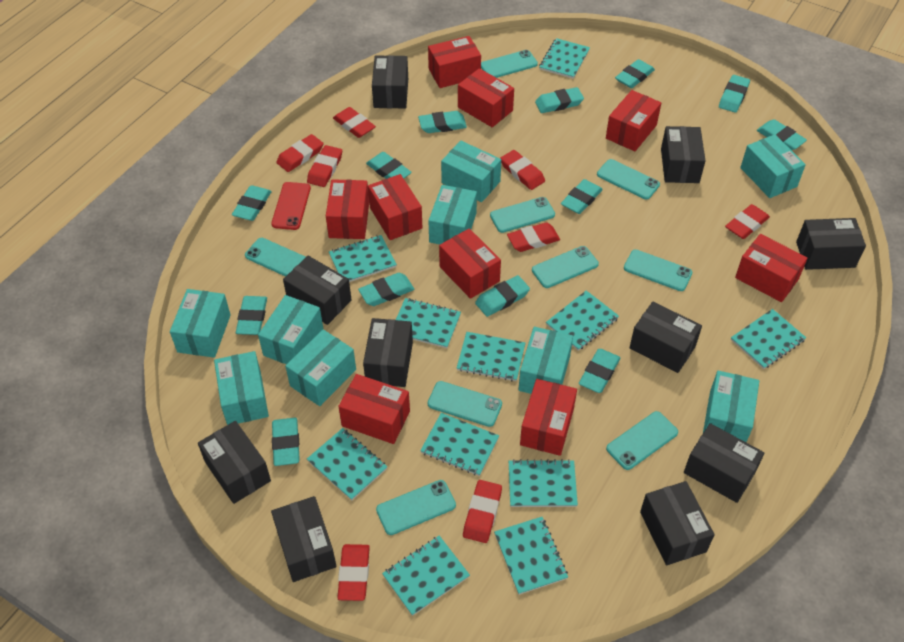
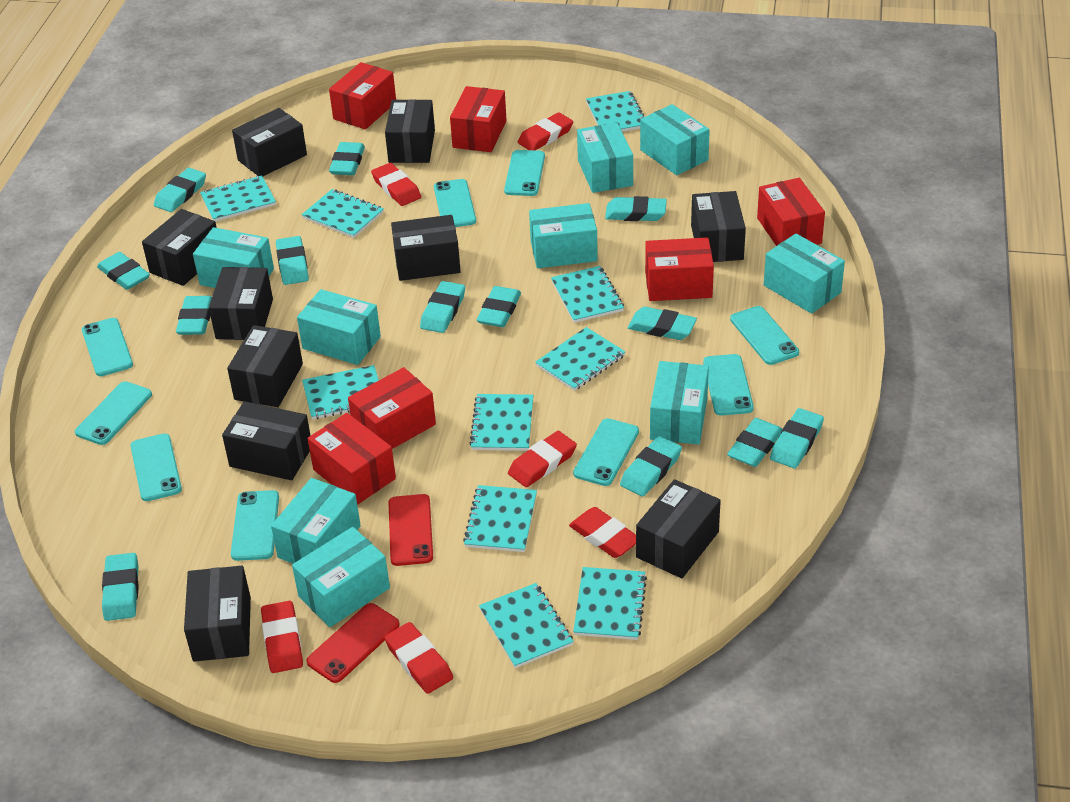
red box: 9 -> 6
red eraser: 8 -> 6
red phone: 1 -> 2
turquoise notebook: 11 -> 10

